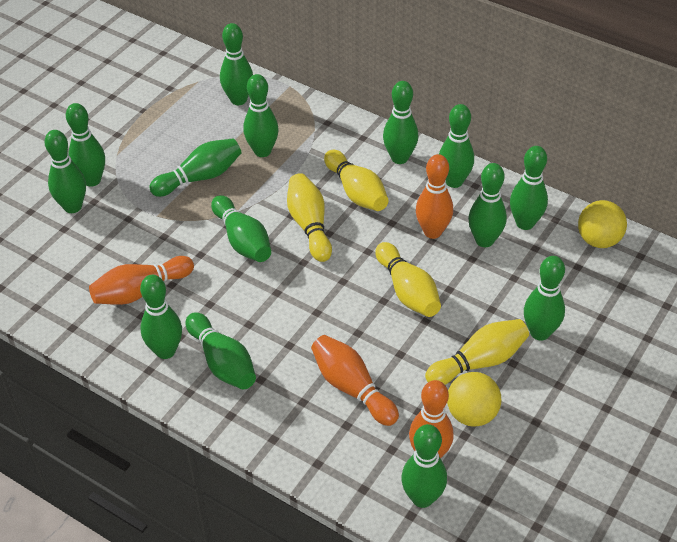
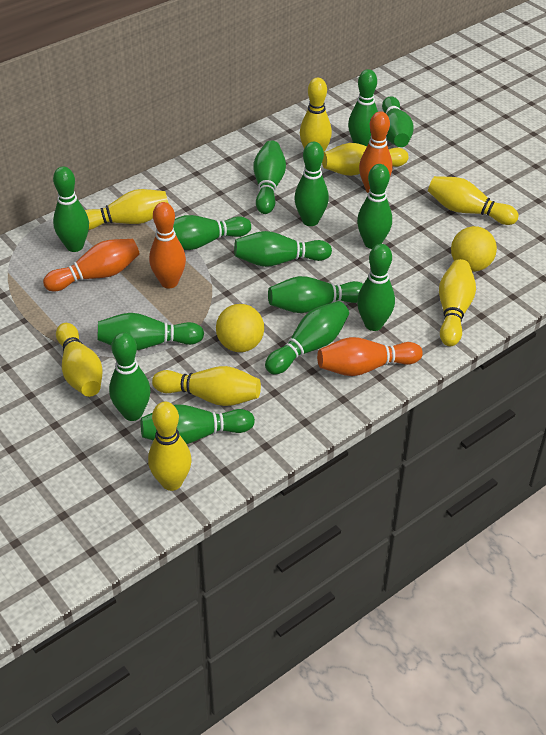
yellow bowling pin: 4 -> 8

